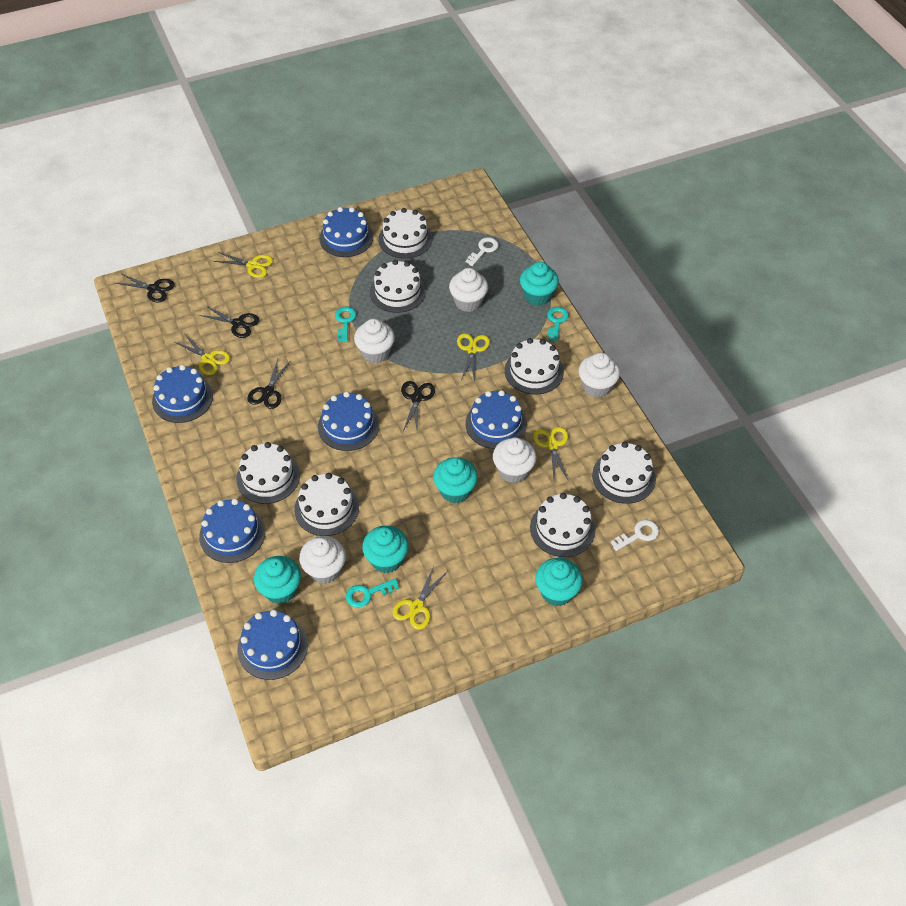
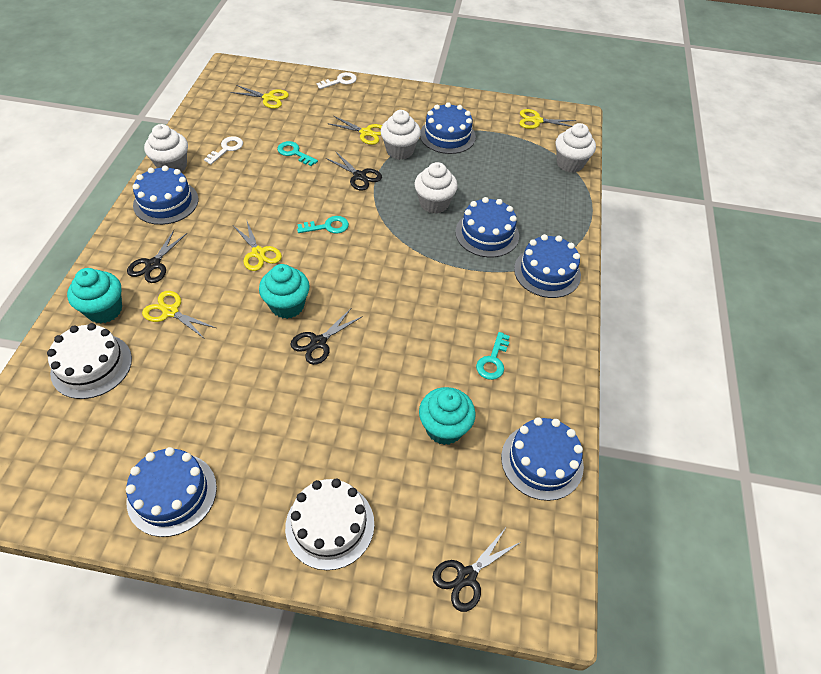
turquoise cupcake: 5 -> 3
white cake: 7 -> 2
white cupcake: 5 -> 4

